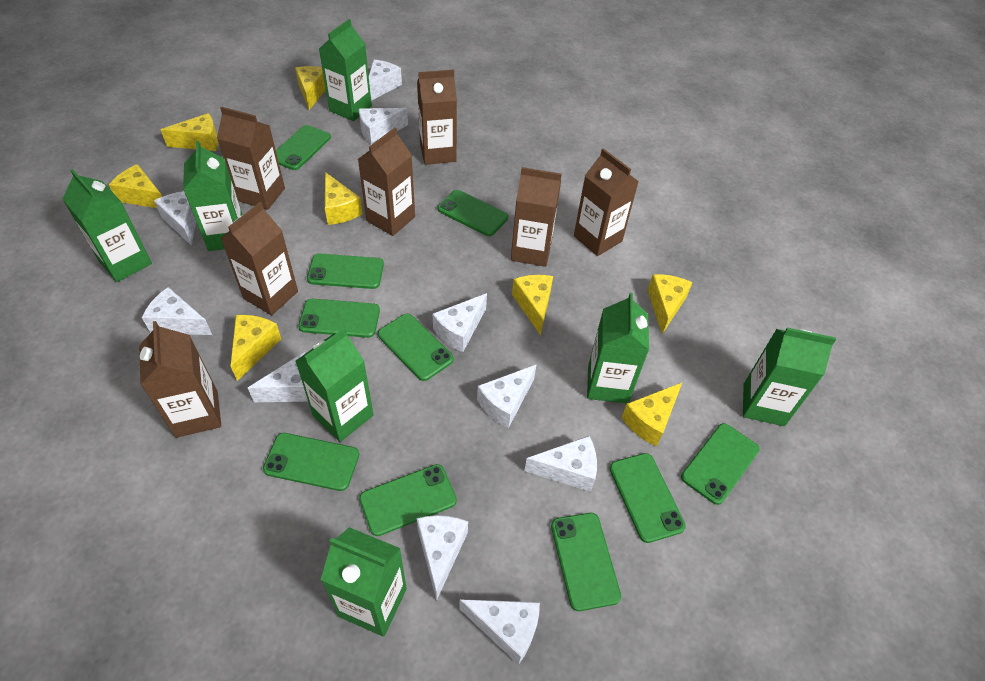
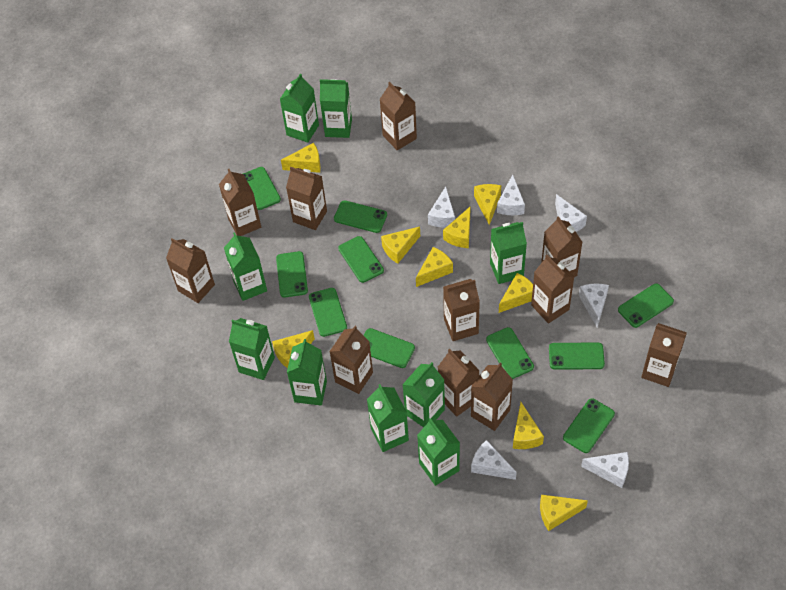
brown carton: 7 -> 11
green carton: 7 -> 9
white cheese: 10 -> 6
yellow cheese: 8 -> 9

